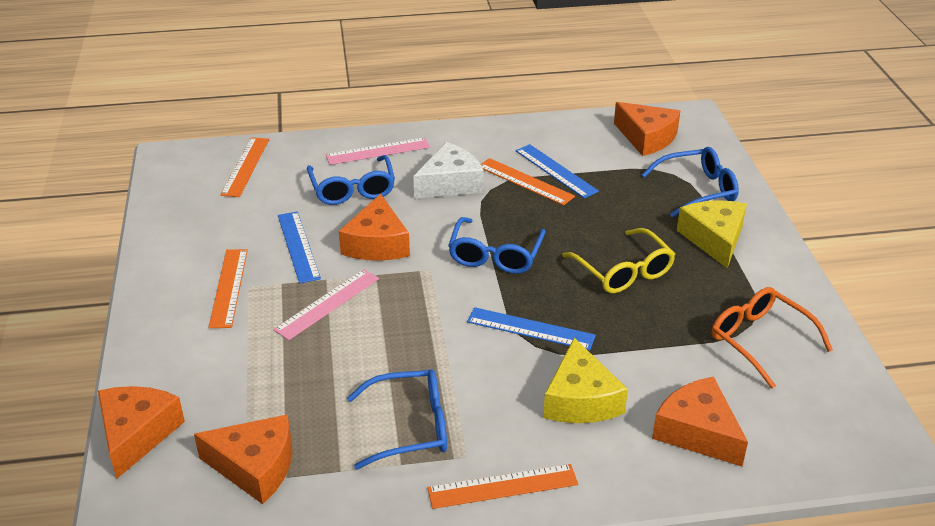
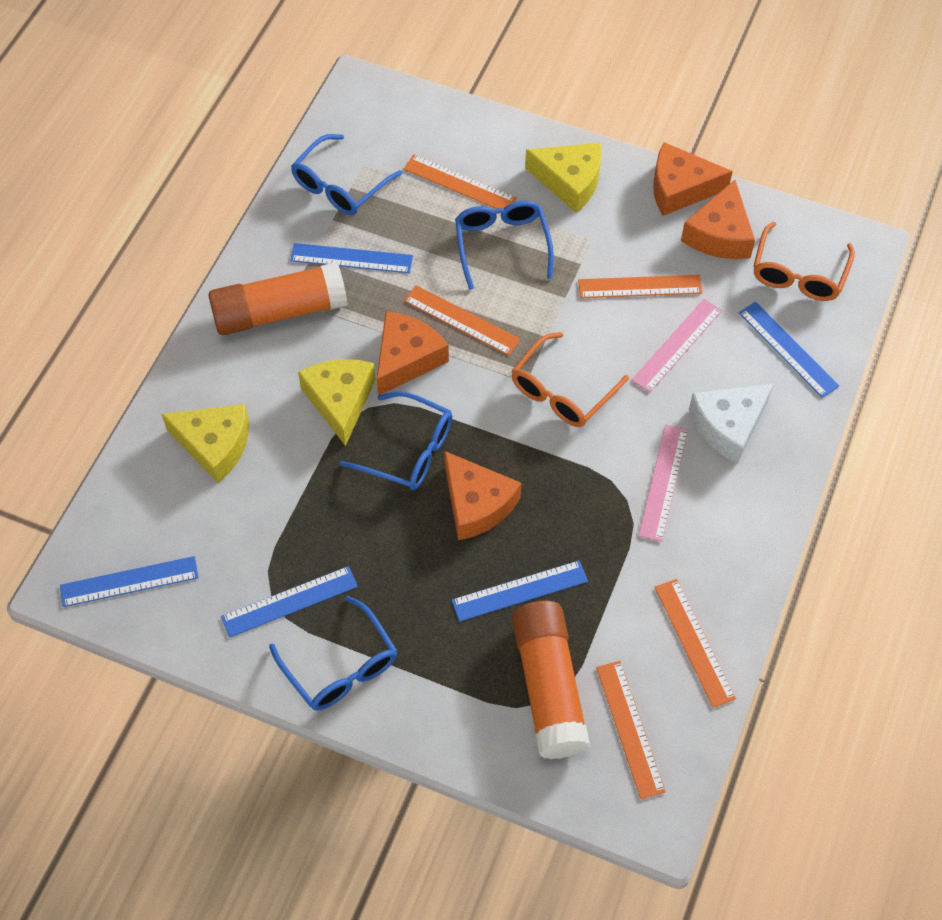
blue ruler: 3 -> 5
orange cheese: 5 -> 4
orange glasses: 1 -> 2
orange glue stick: 0 -> 2
orange ruler: 4 -> 5
yellow cheese: 2 -> 3
yellow glasses: 1 -> 0

